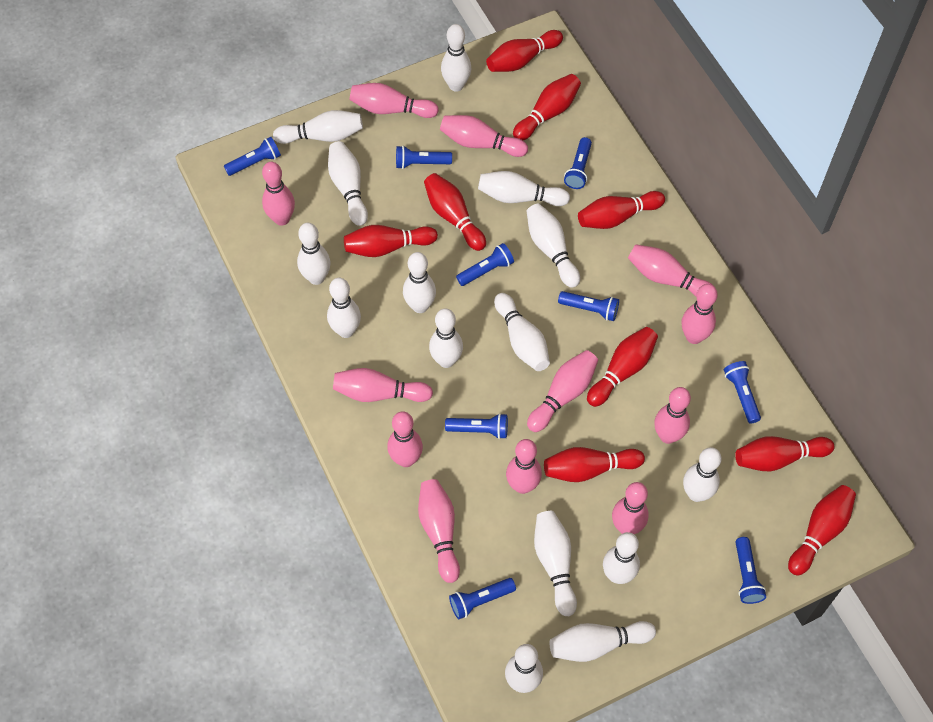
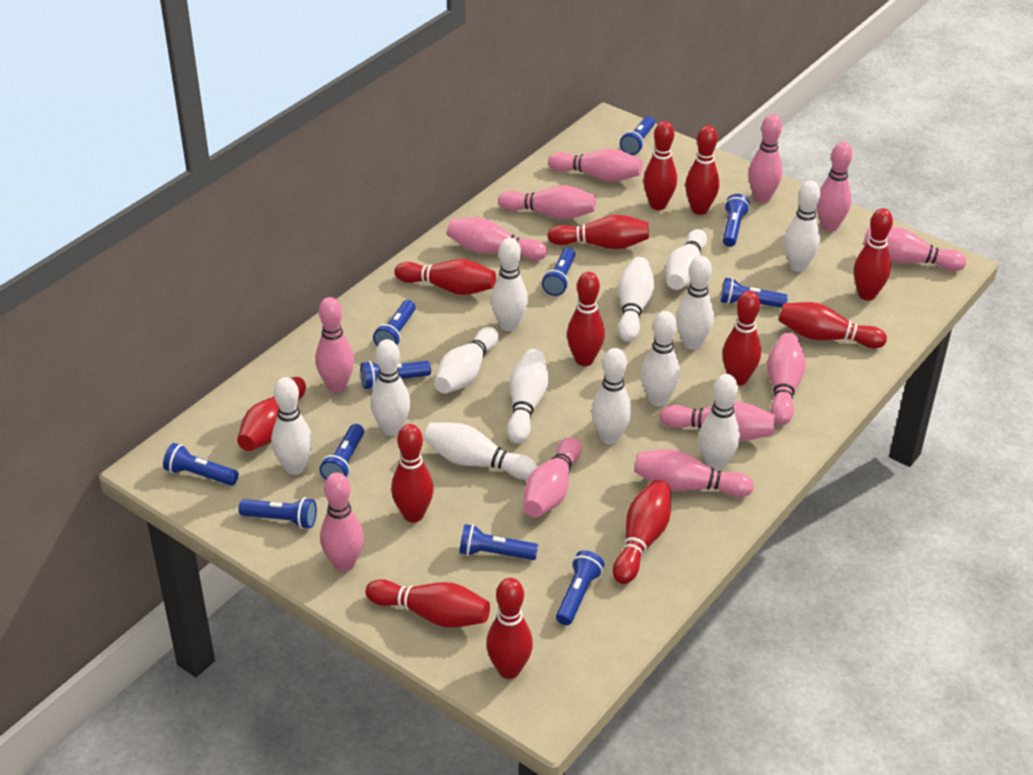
blue flashlight: 9 -> 11
red bowling pin: 9 -> 13
white bowling pin: 15 -> 13

